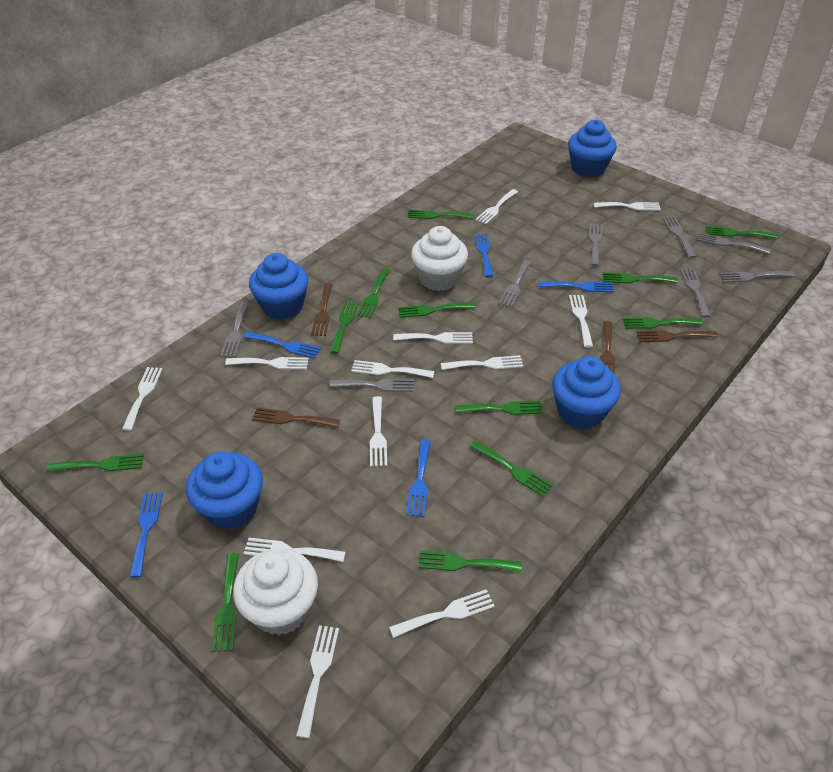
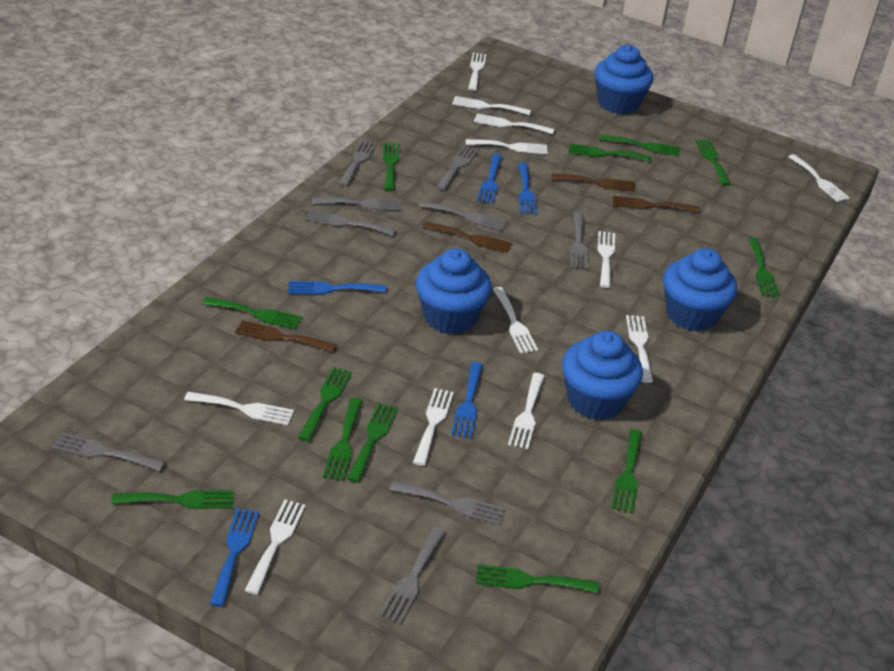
grey fork: 8 -> 9
white cupcake: 2 -> 0

